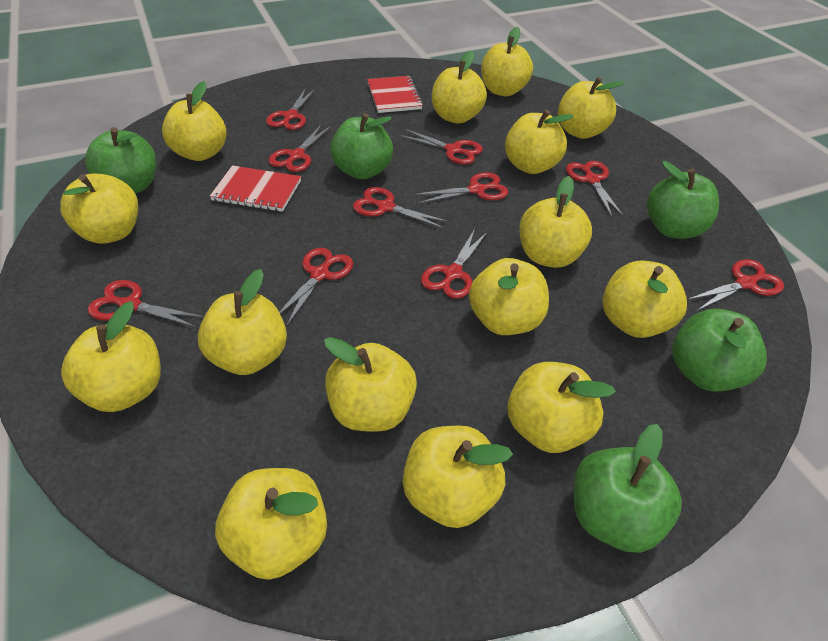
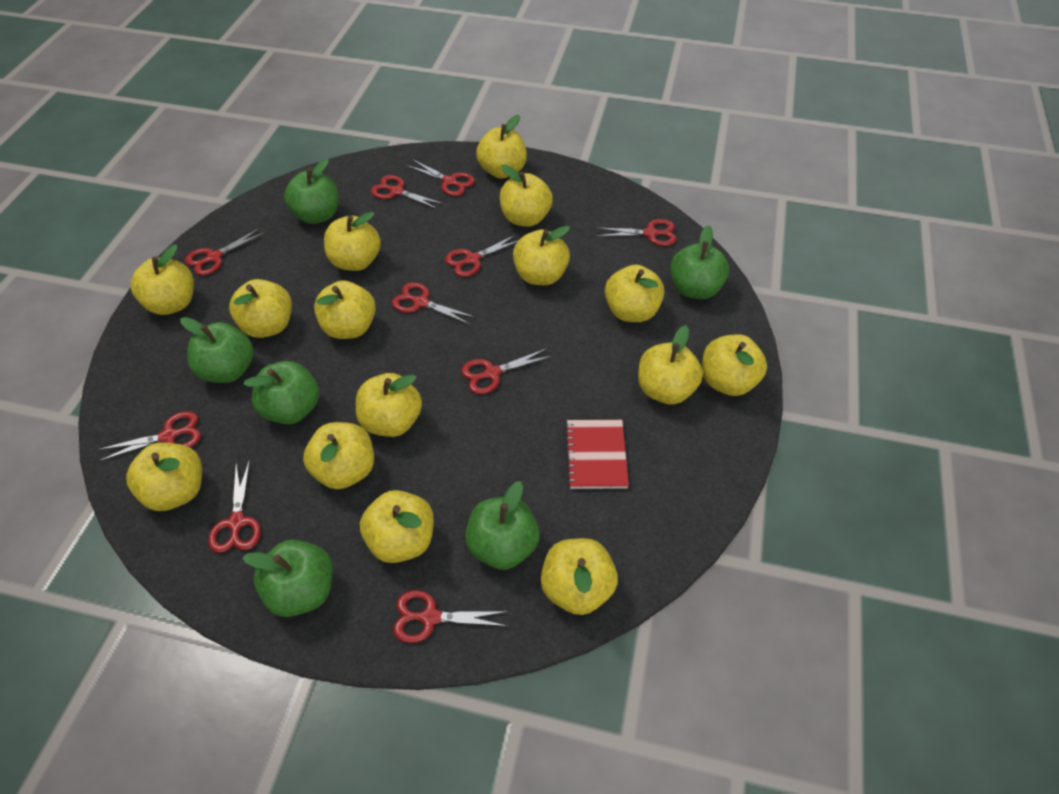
green apple: 5 -> 6
red notebook: 2 -> 1

